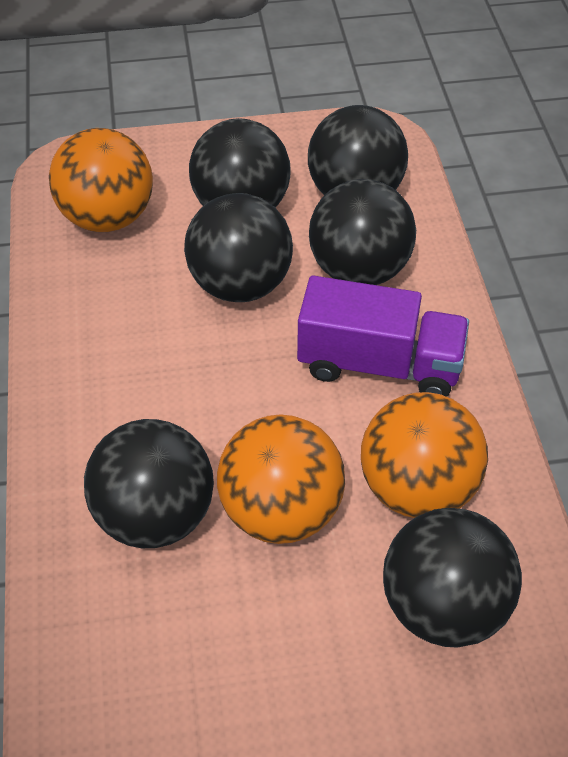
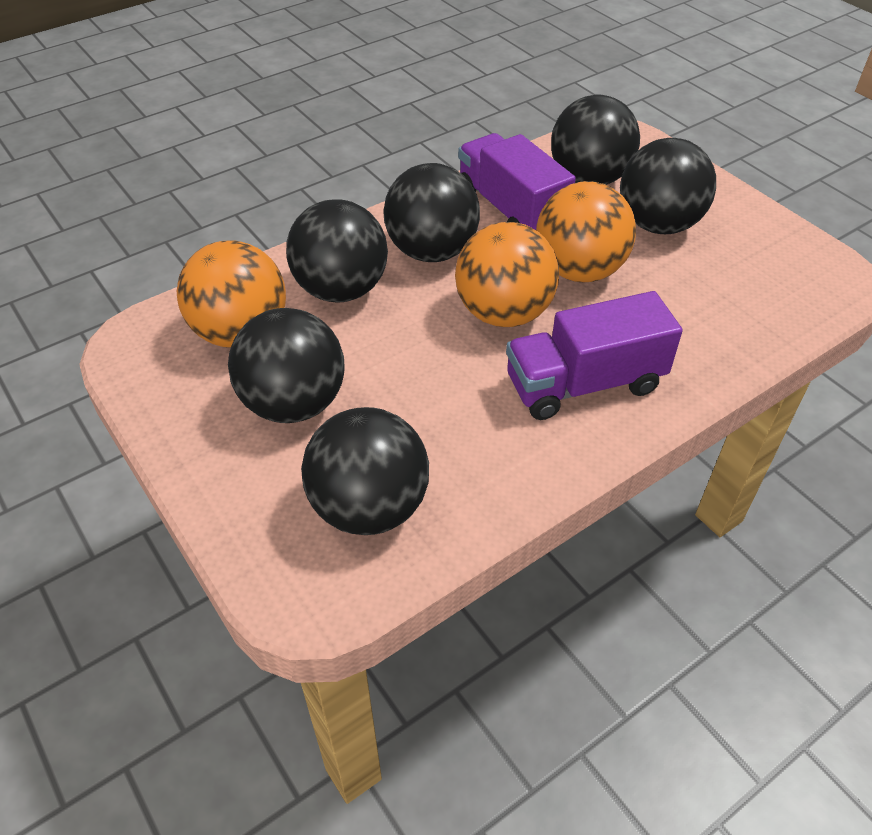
purple truck: 1 -> 2

